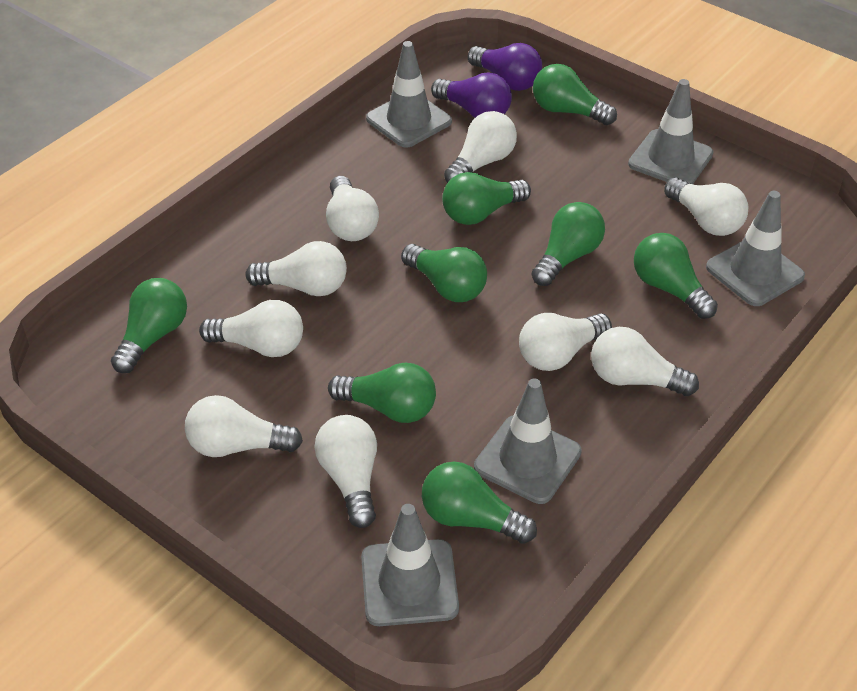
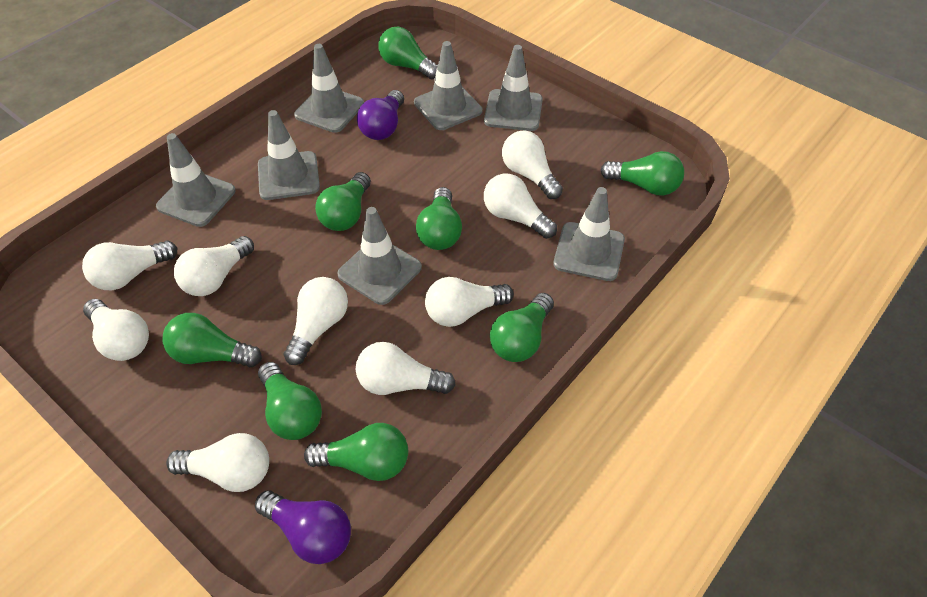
grey traffic cone: 5 -> 7

